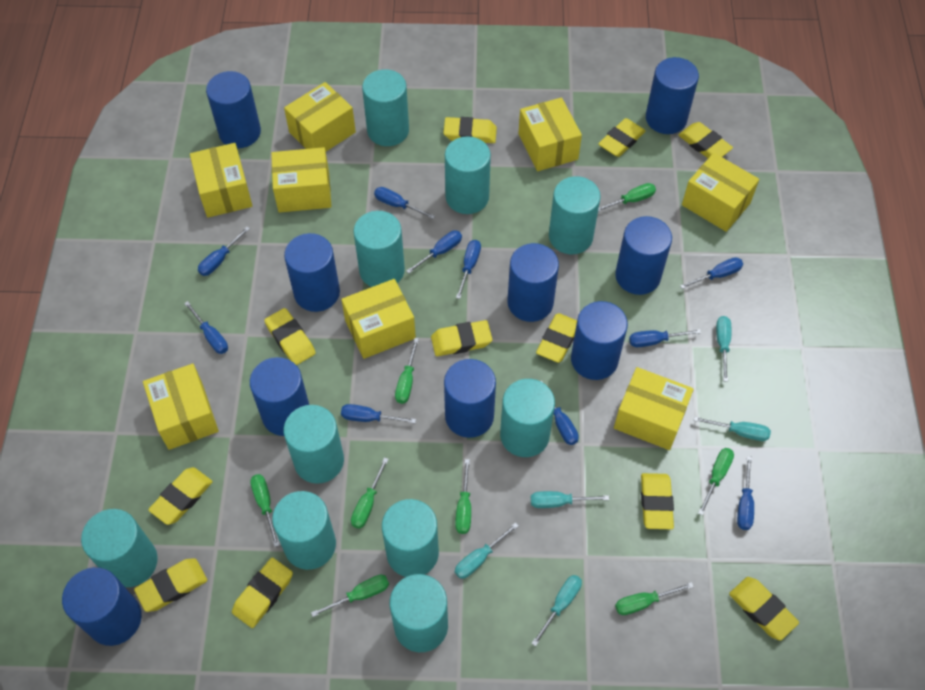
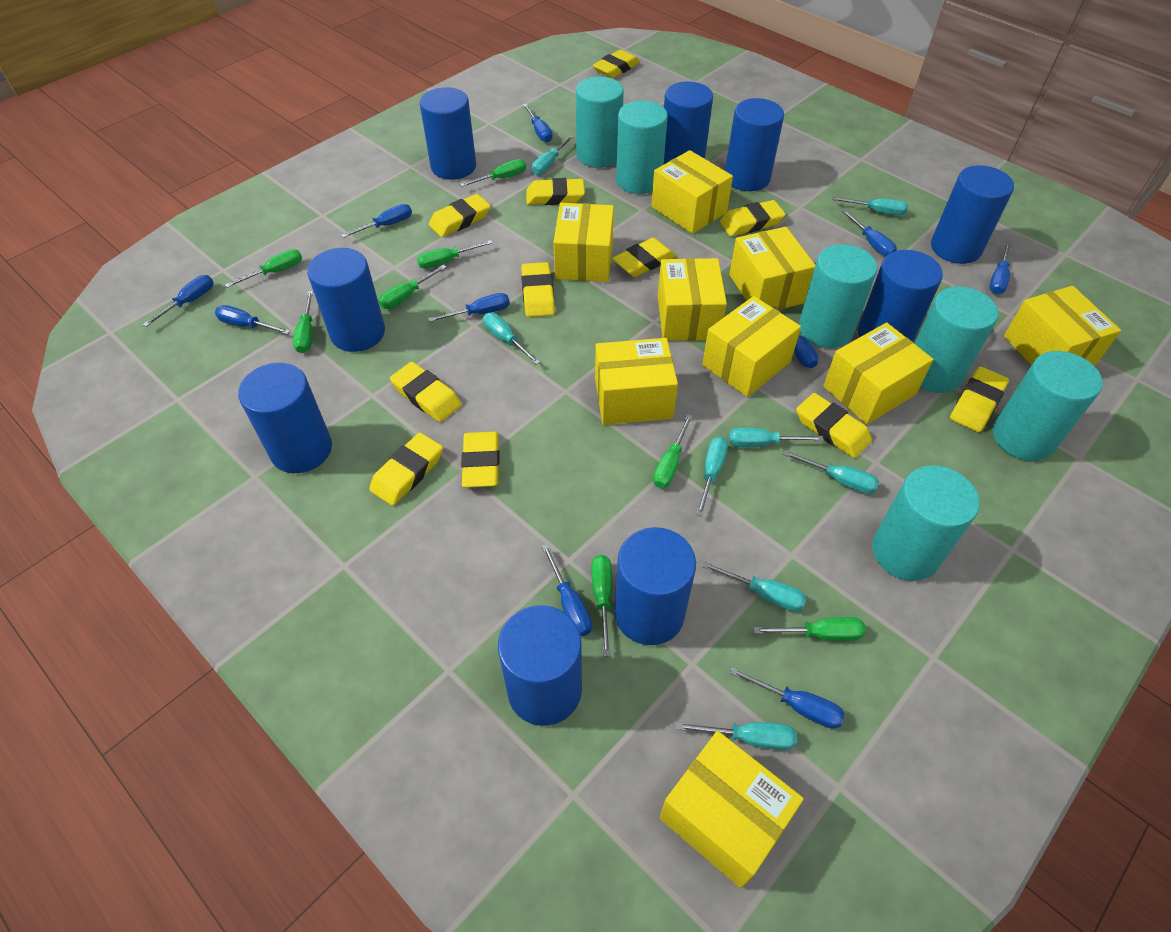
turquoise cylinder: 10 -> 6
turquoise screwdriver: 5 -> 8
yellow box: 8 -> 9

